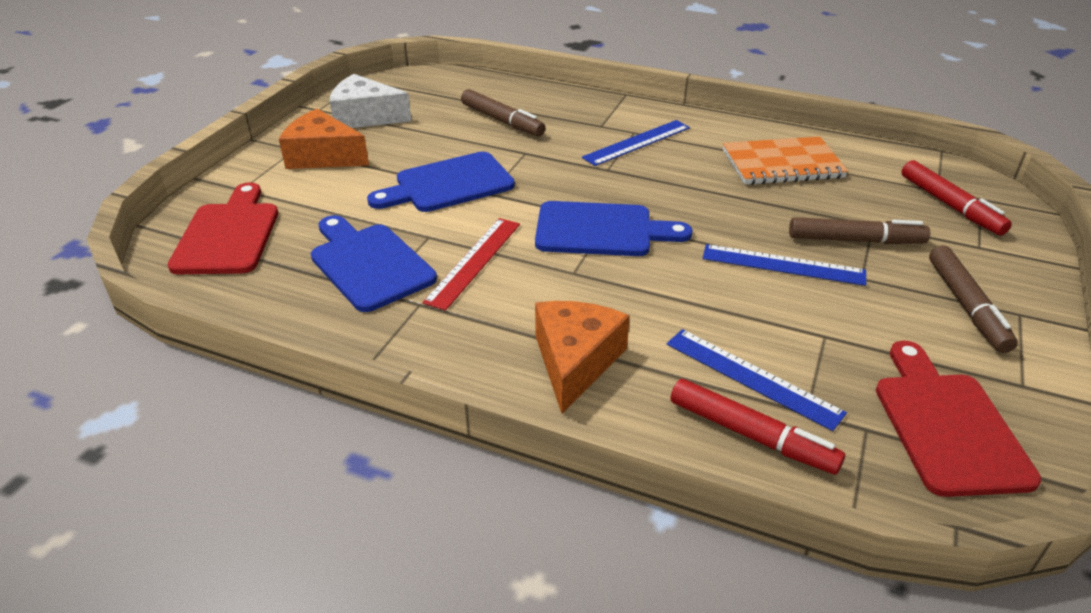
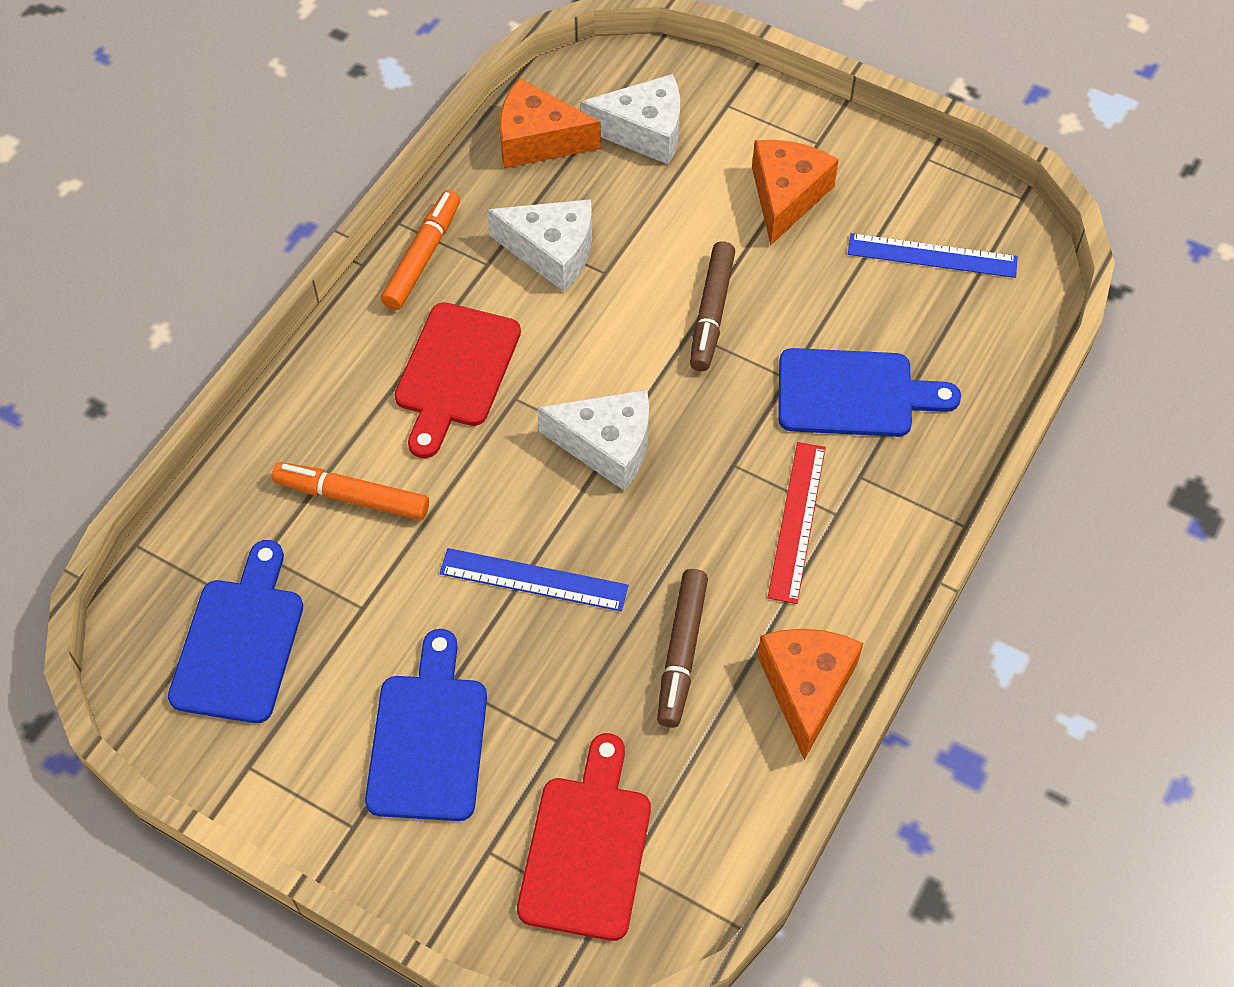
blue ruler: 3 -> 2
brown marker: 3 -> 2
orange cheese: 2 -> 3
orange marker: 0 -> 2
orange notebook: 1 -> 0
red marker: 2 -> 0
white cheese: 1 -> 3

